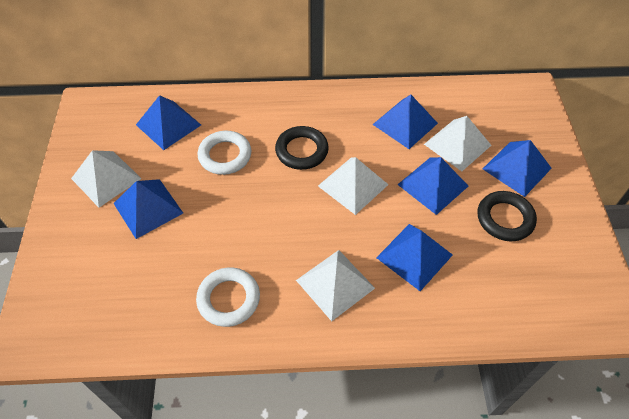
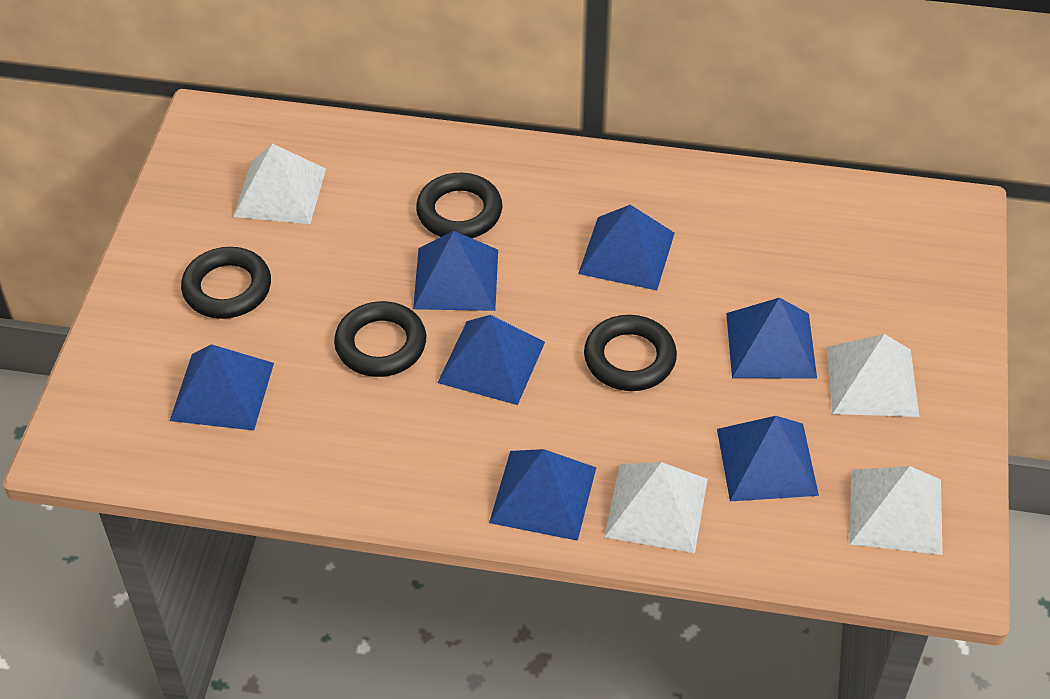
black ring: 2 -> 4
blue pyramid: 6 -> 7
white ring: 2 -> 0

